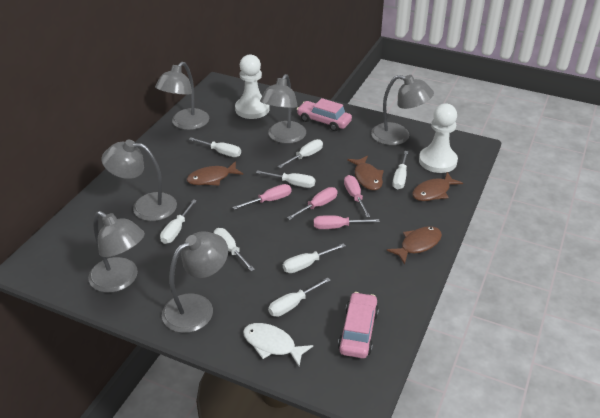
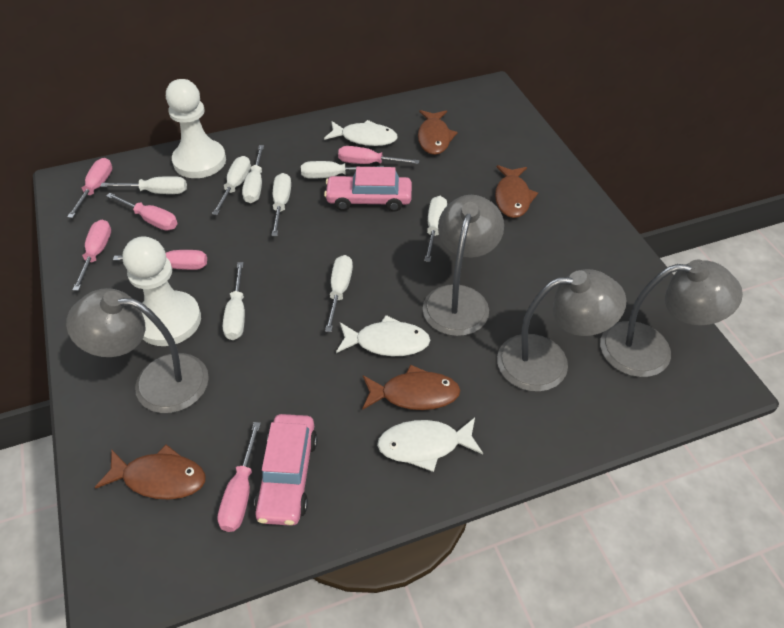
grey lamp: 6 -> 4
pink screwdriver: 4 -> 6
white fish: 1 -> 3

